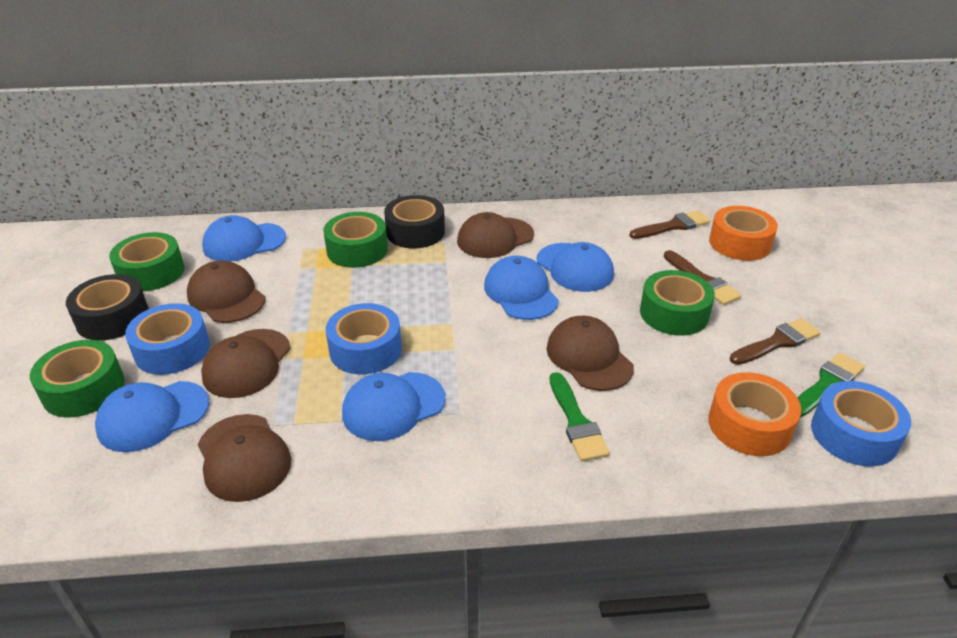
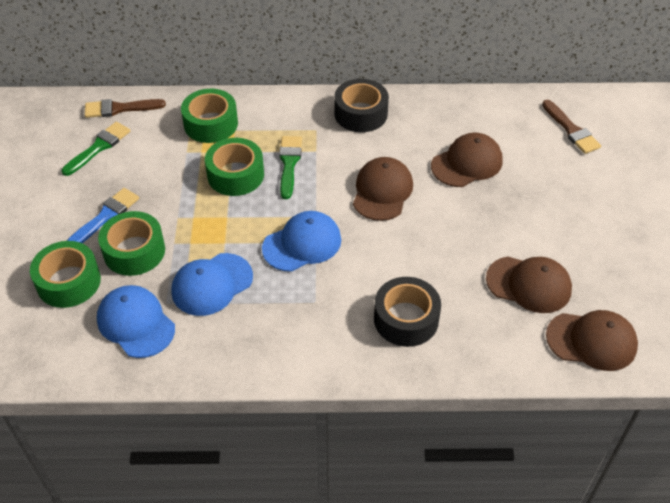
blue brush: 0 -> 1
blue cap: 5 -> 3
blue tape: 3 -> 0
brown brush: 3 -> 2
brown cap: 5 -> 4
orange tape: 2 -> 0

